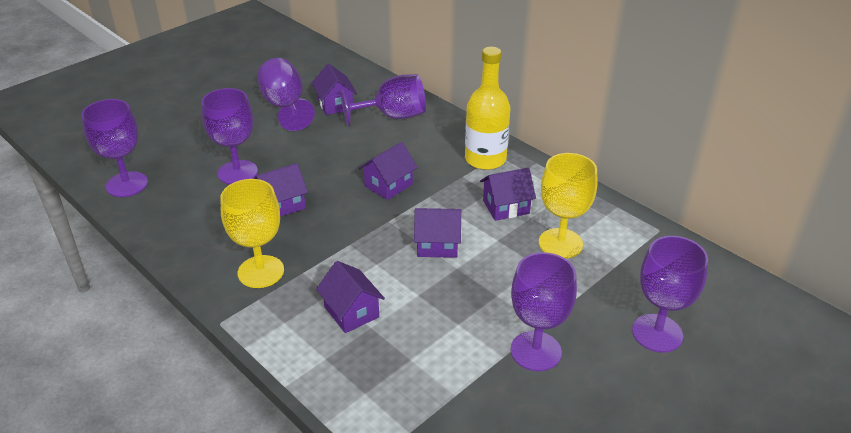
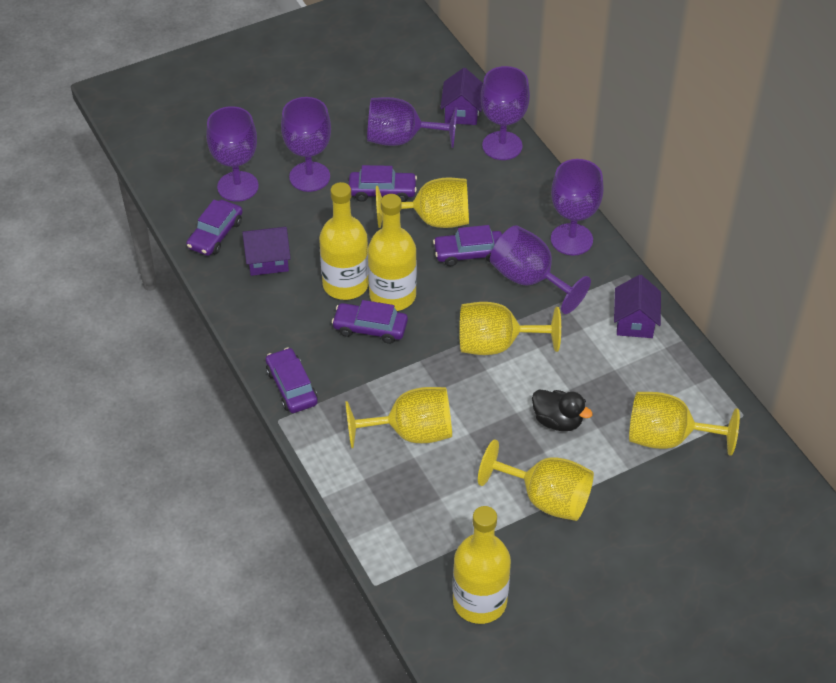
black duck: 0 -> 1
purple car: 0 -> 5
purple house: 6 -> 3
yellow bottle: 1 -> 3
yellow goblet: 2 -> 5

